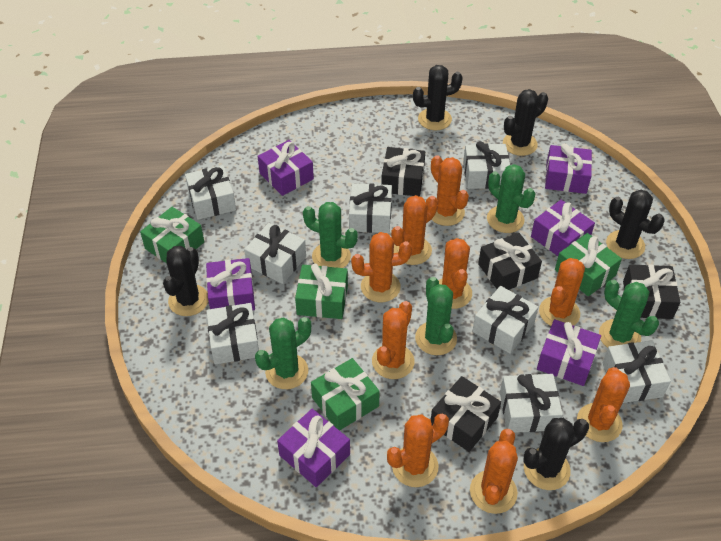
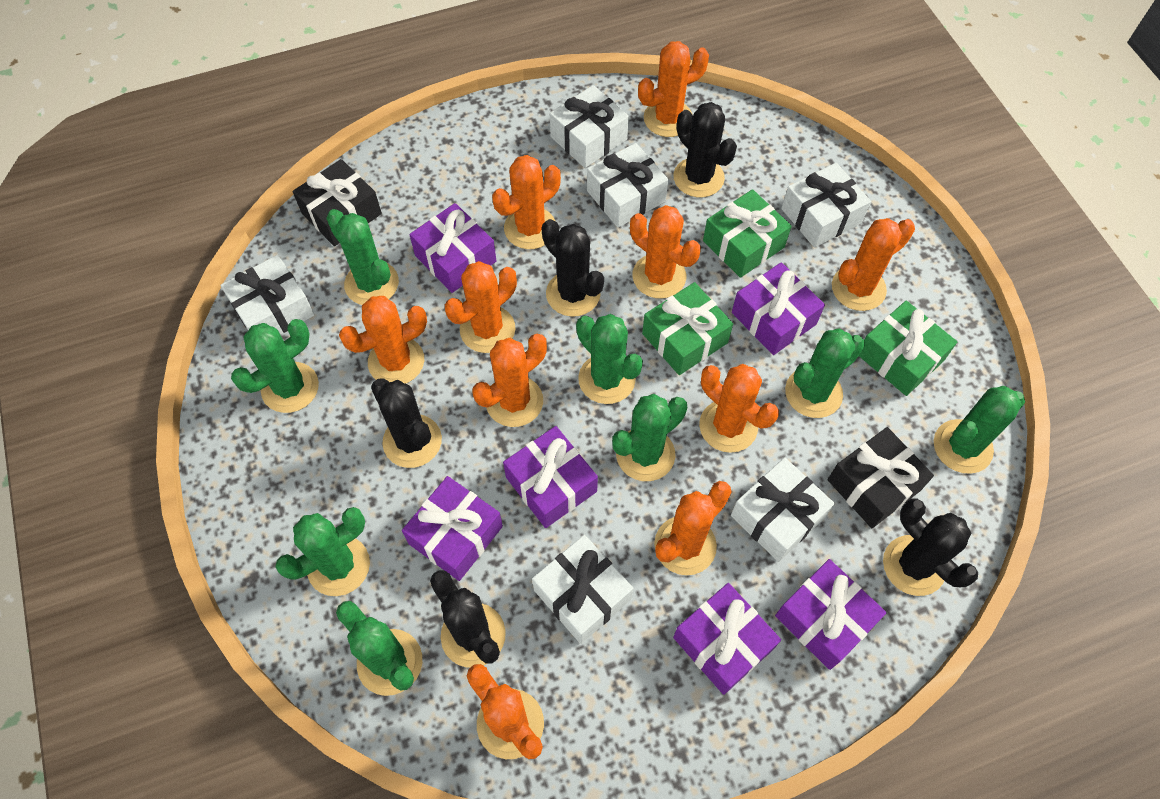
black gift: 4 -> 2
green cactus: 5 -> 8
green gift: 4 -> 3
orange cactus: 9 -> 10
white gift: 8 -> 6

